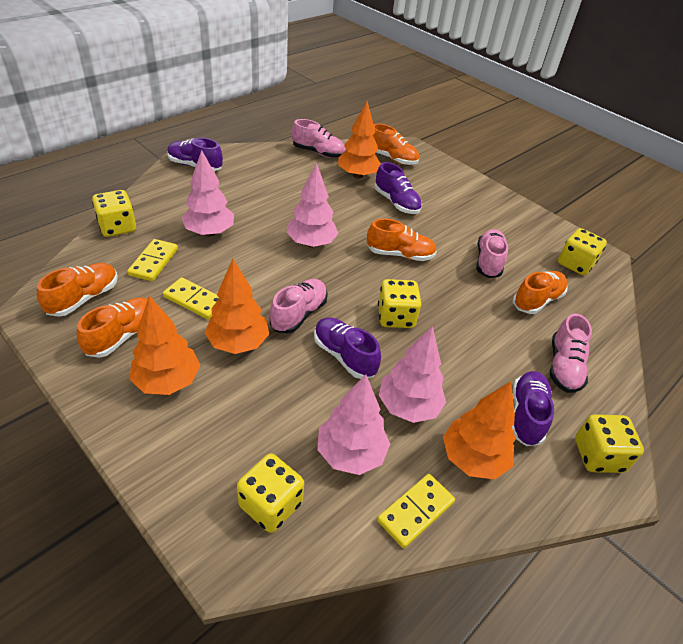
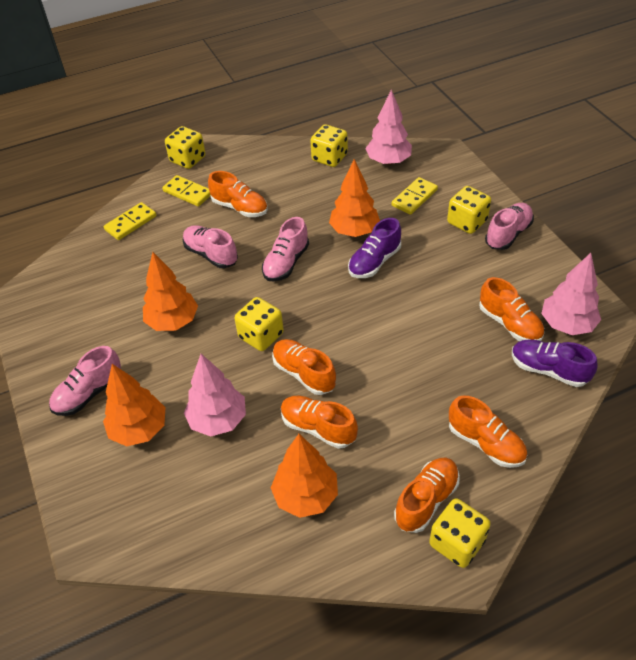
orange shoe: 5 -> 6
pink tree: 4 -> 3
purple shoe: 4 -> 2

